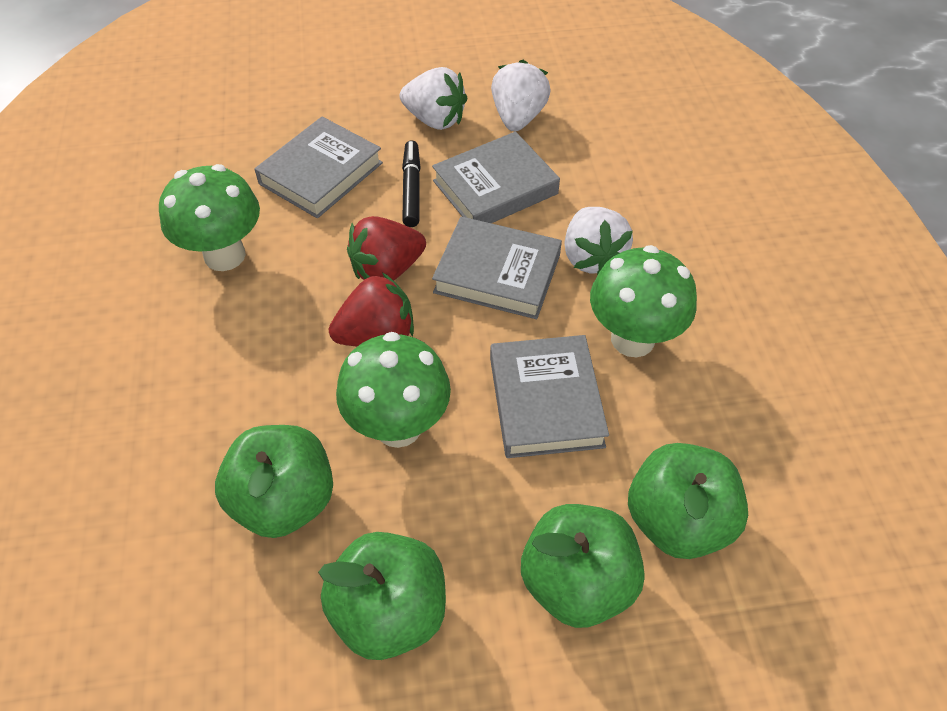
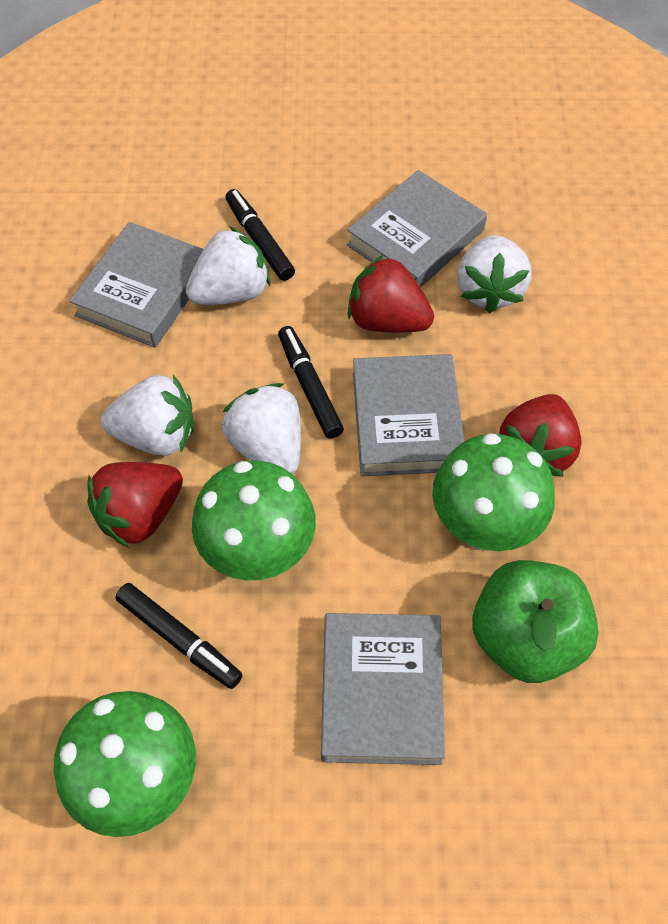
black marker: 1 -> 3
green apple: 4 -> 1
red strawberry: 2 -> 3
white strawberry: 3 -> 4

